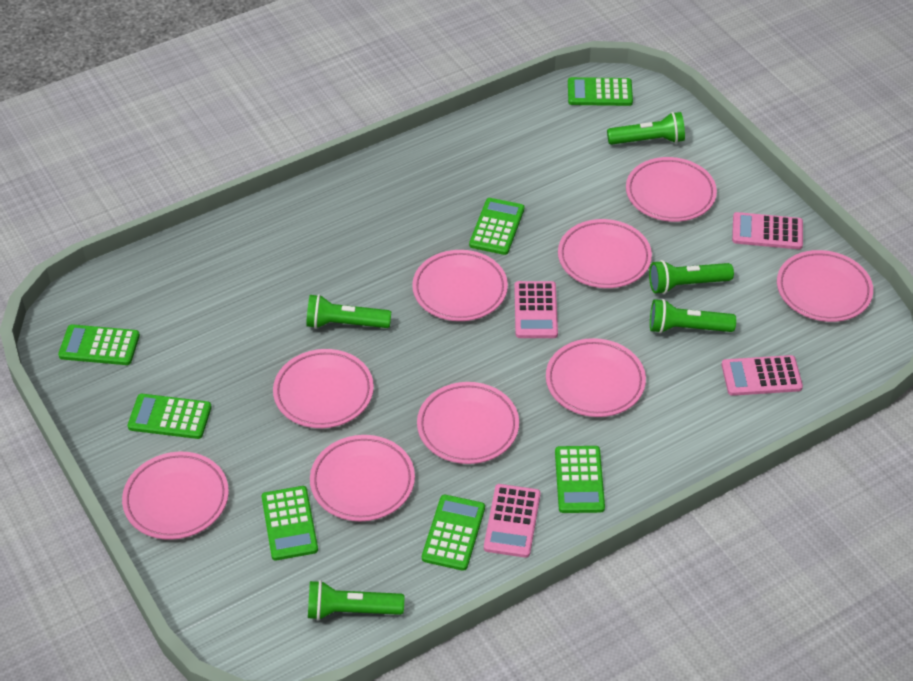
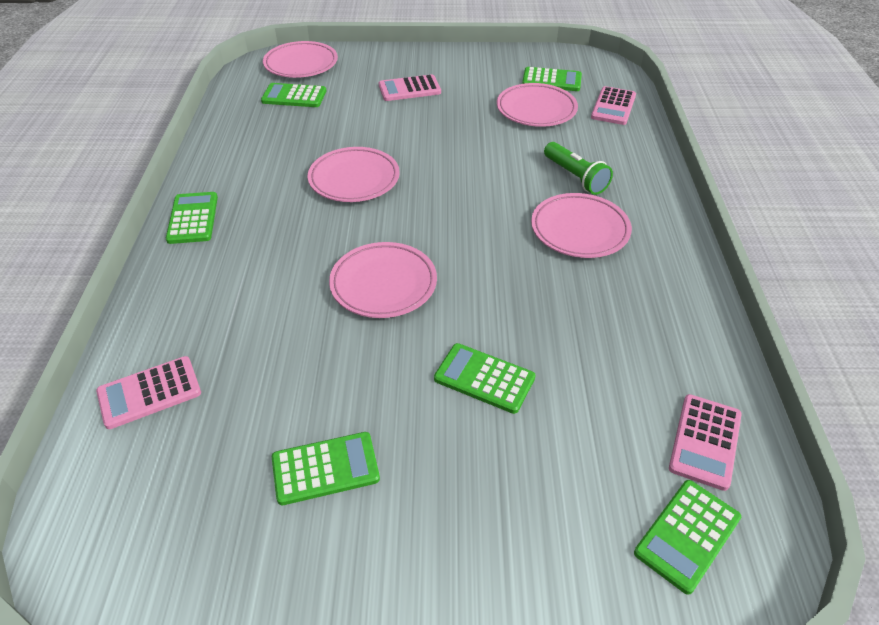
green calculator: 7 -> 6
green flashlight: 5 -> 1
pink plate: 9 -> 5

